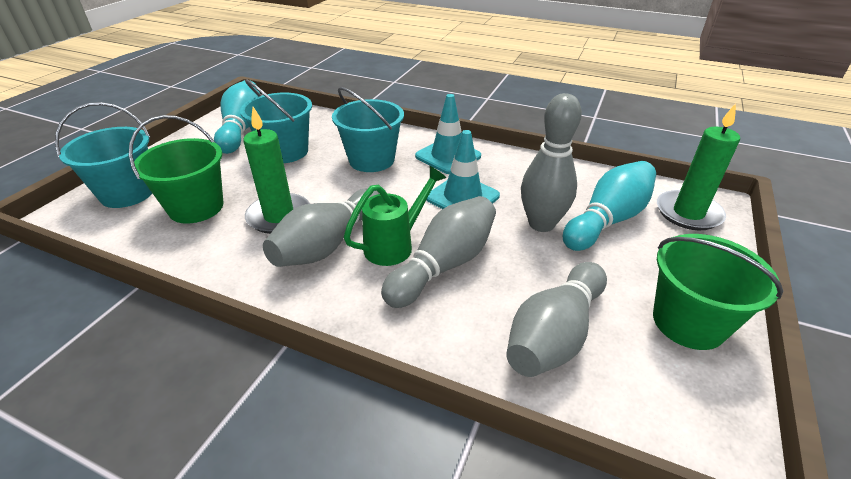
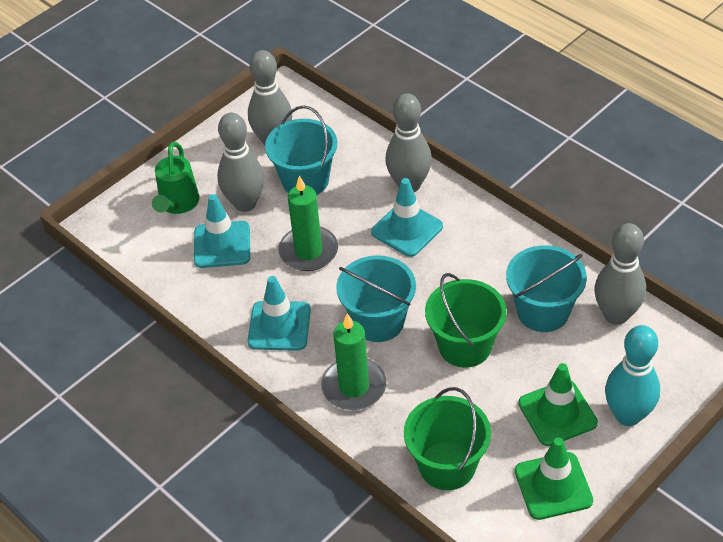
green traffic cone: 0 -> 2
turquoise bowling pin: 2 -> 1
turquoise traffic cone: 2 -> 3

